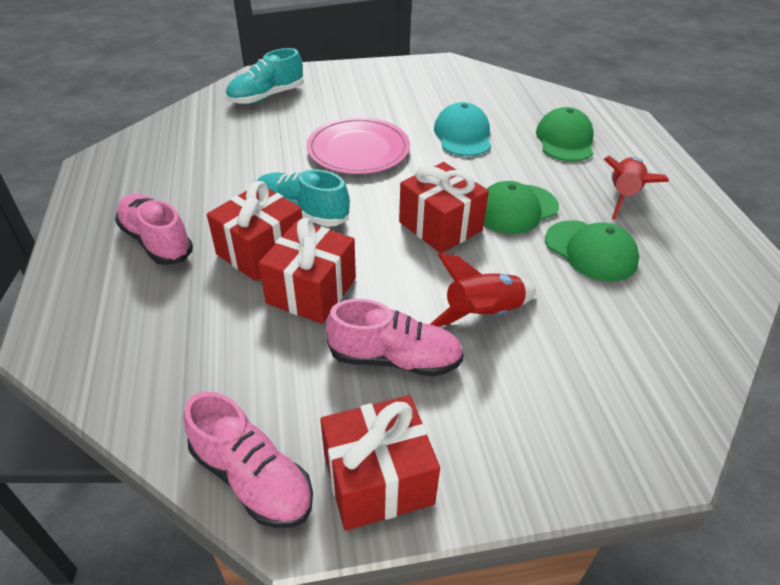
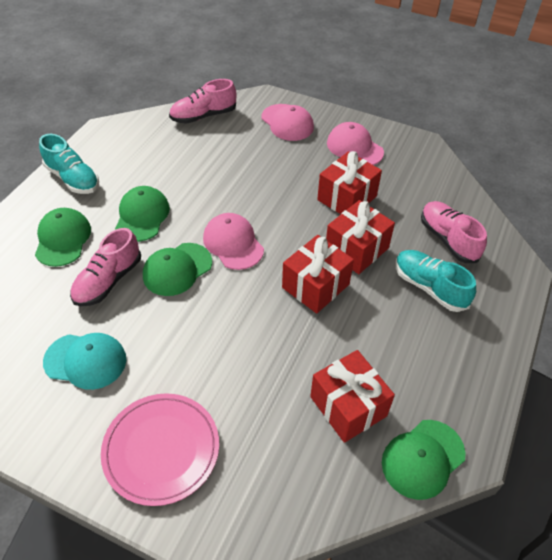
green cap: 3 -> 4
pink cap: 0 -> 3
red rocket: 2 -> 0

